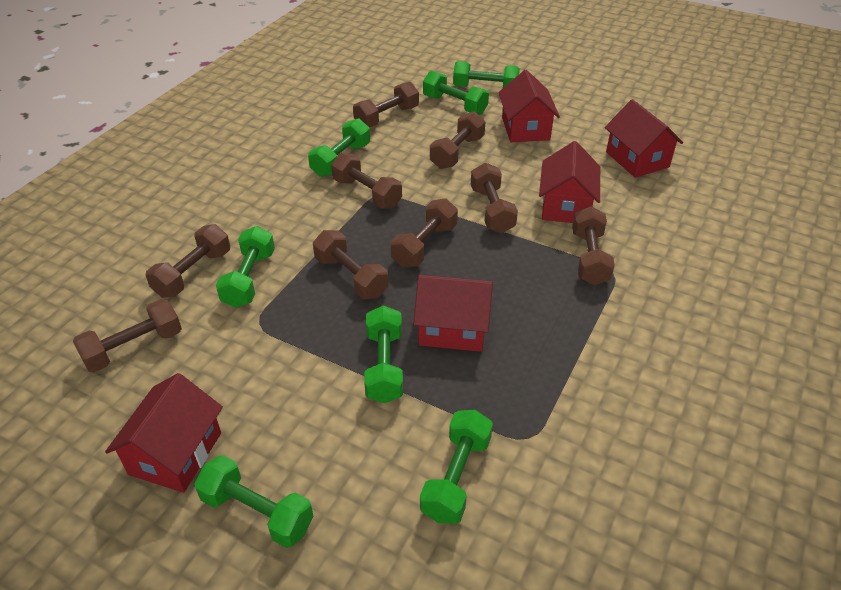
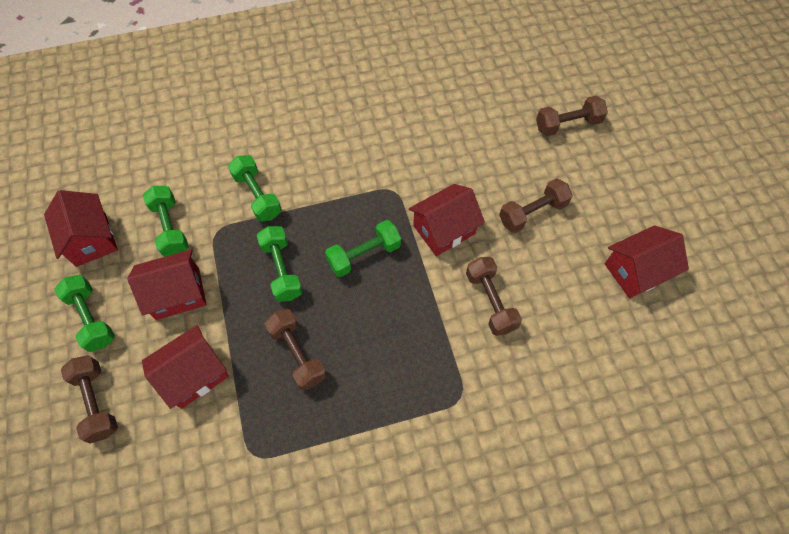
brown dumbbell: 9 -> 5
green dumbbell: 7 -> 5

